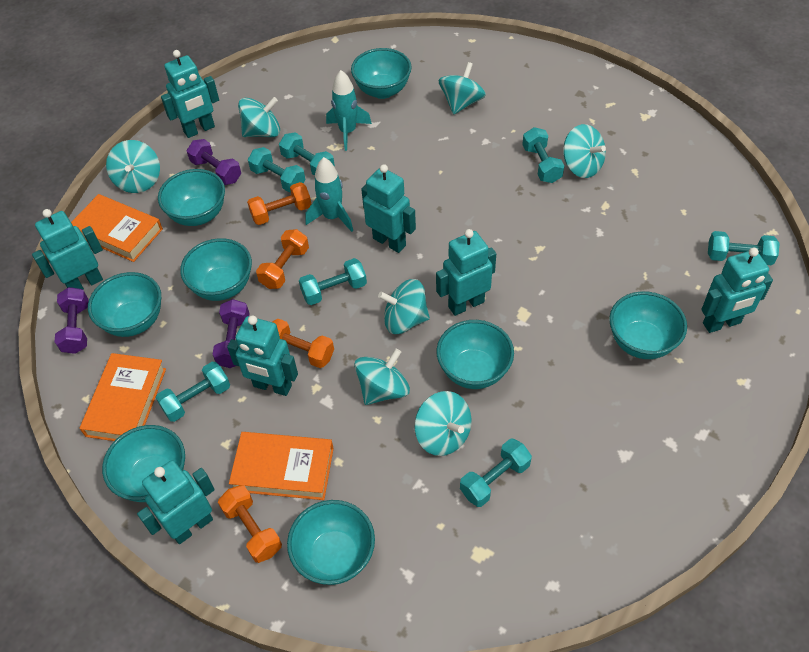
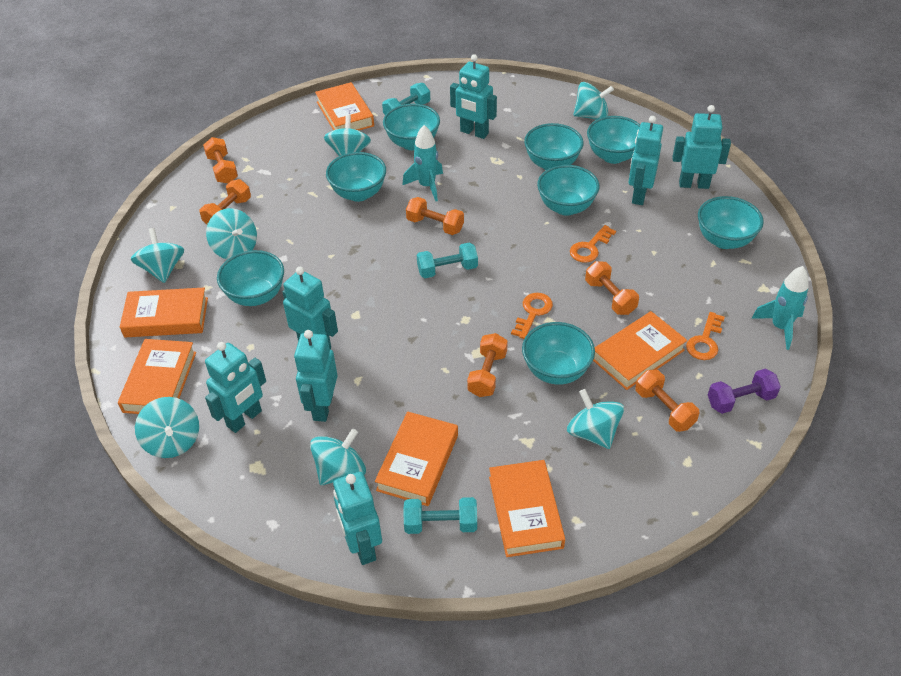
orange book: 3 -> 6
orange dumbbell: 4 -> 6
orange key: 0 -> 3
purple dumbbell: 3 -> 1
turquoise dumbbell: 7 -> 3

